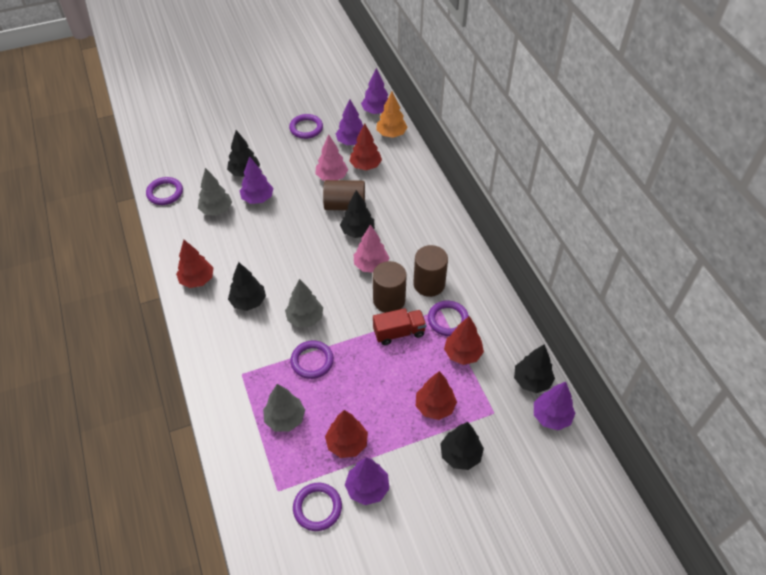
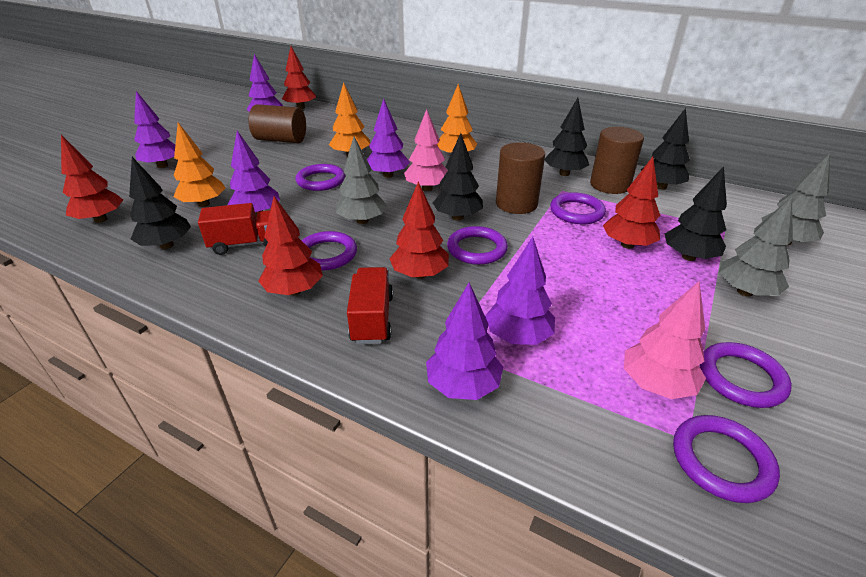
orange tree: 1 -> 3
purple ring: 5 -> 6
purple tree: 5 -> 6
red truck: 1 -> 2

